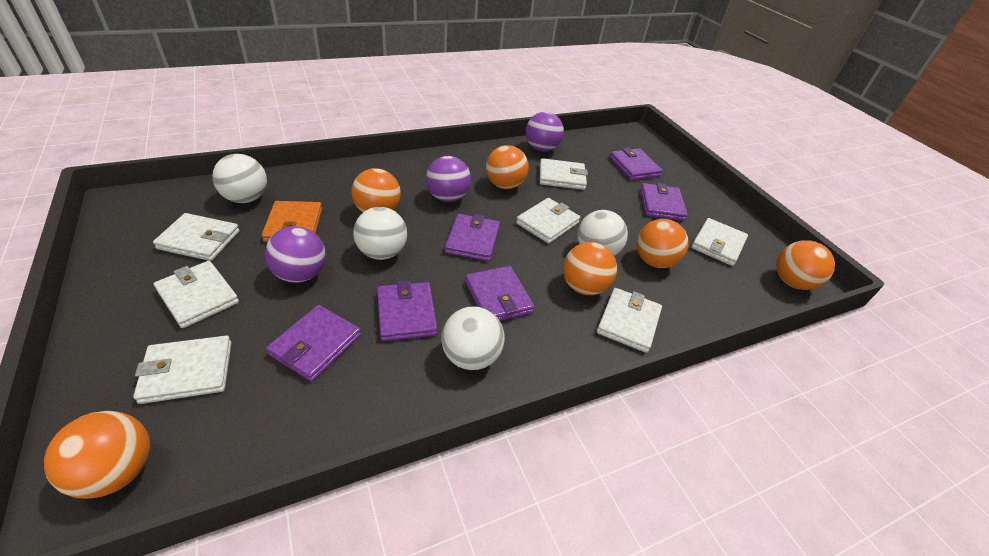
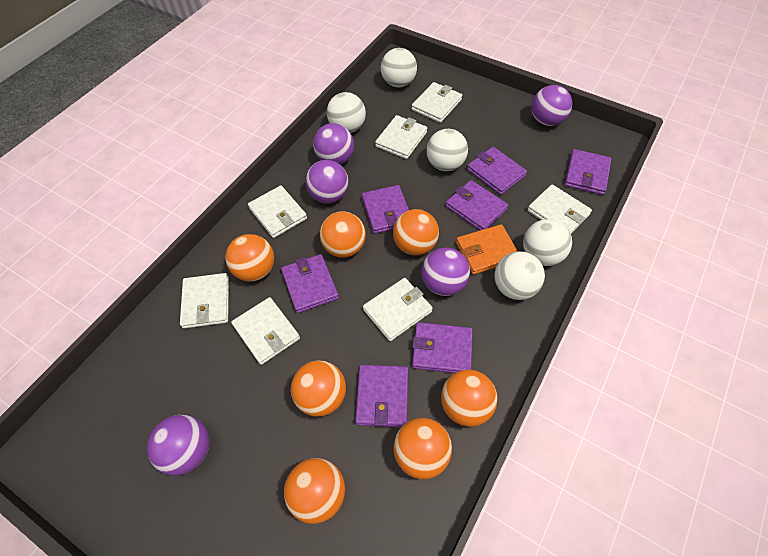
orange ball: 6 -> 7
purple ball: 3 -> 5
purple wallet: 6 -> 7
white ball: 4 -> 5

